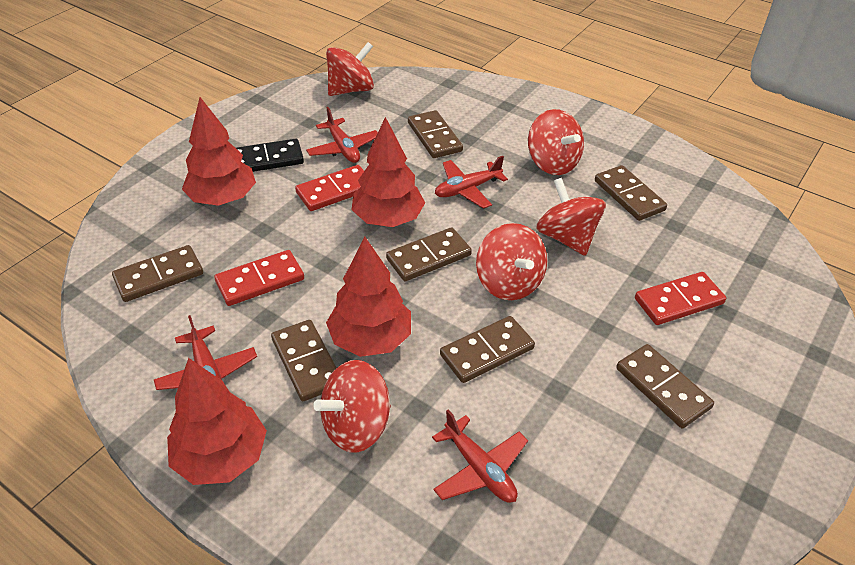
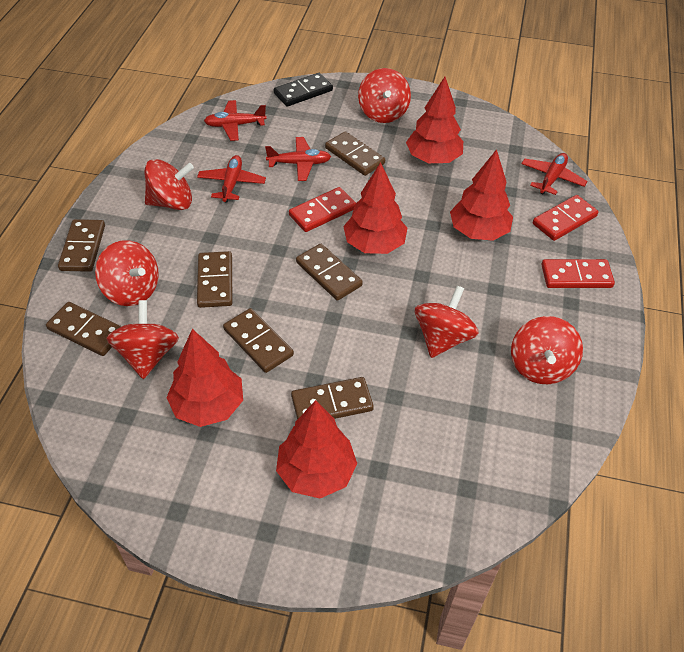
red spinning top: 5 -> 6
red tree: 4 -> 5

